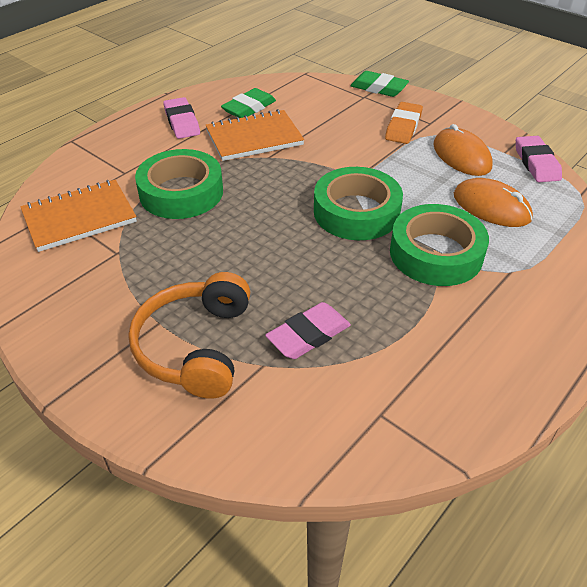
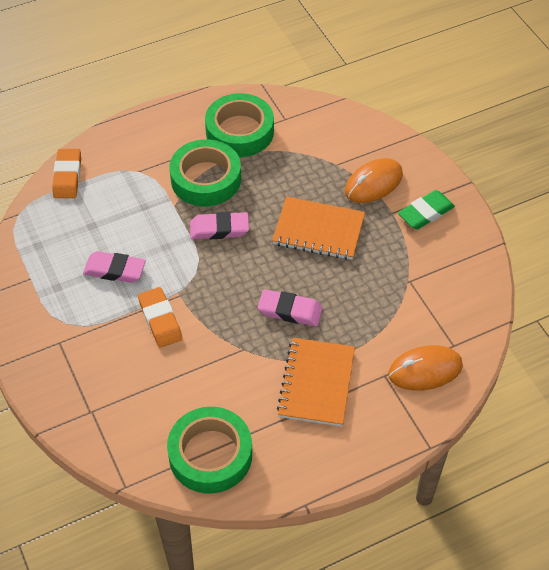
green eraser: 2 -> 1
orange eraser: 1 -> 2
orange headphones: 1 -> 0

